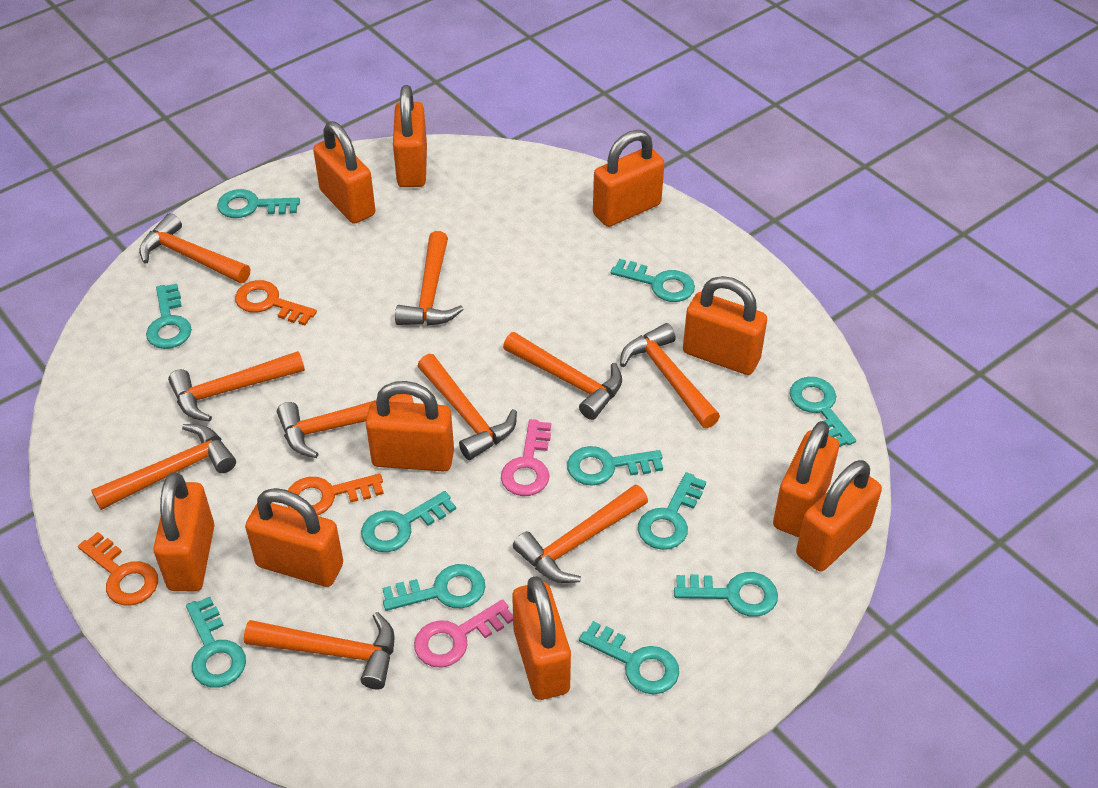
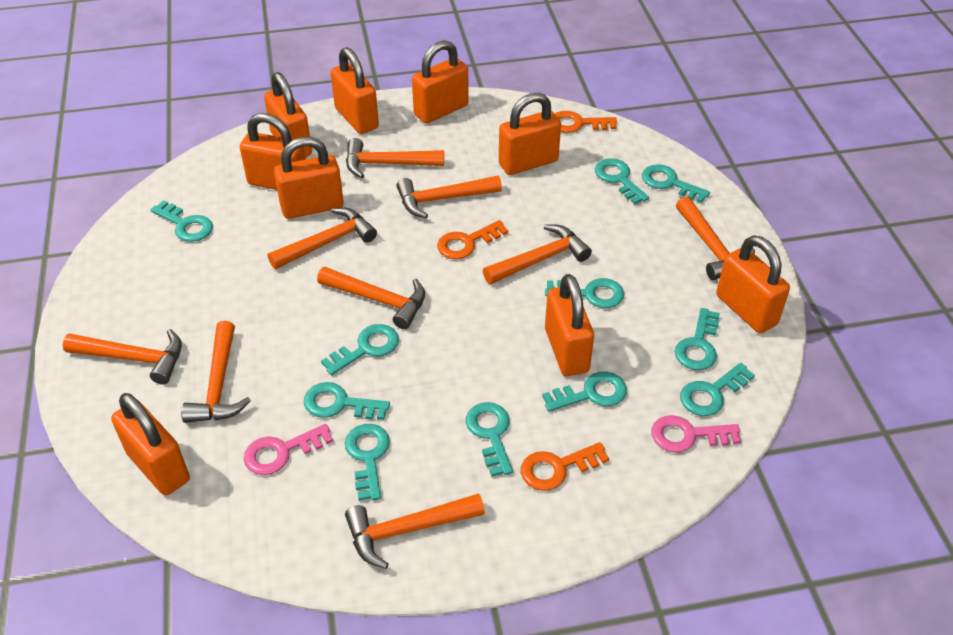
orange hammer: 10 -> 9
orange padlock: 10 -> 9

